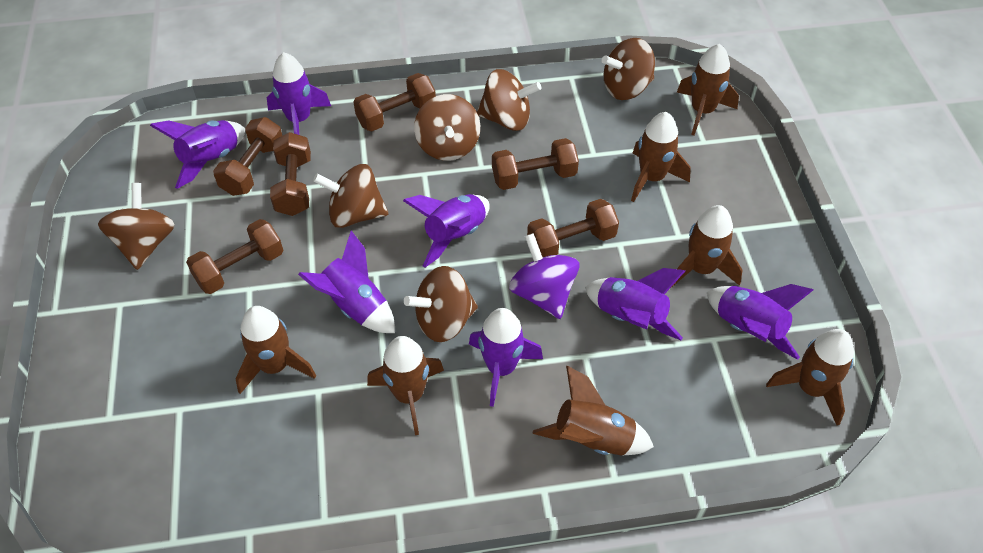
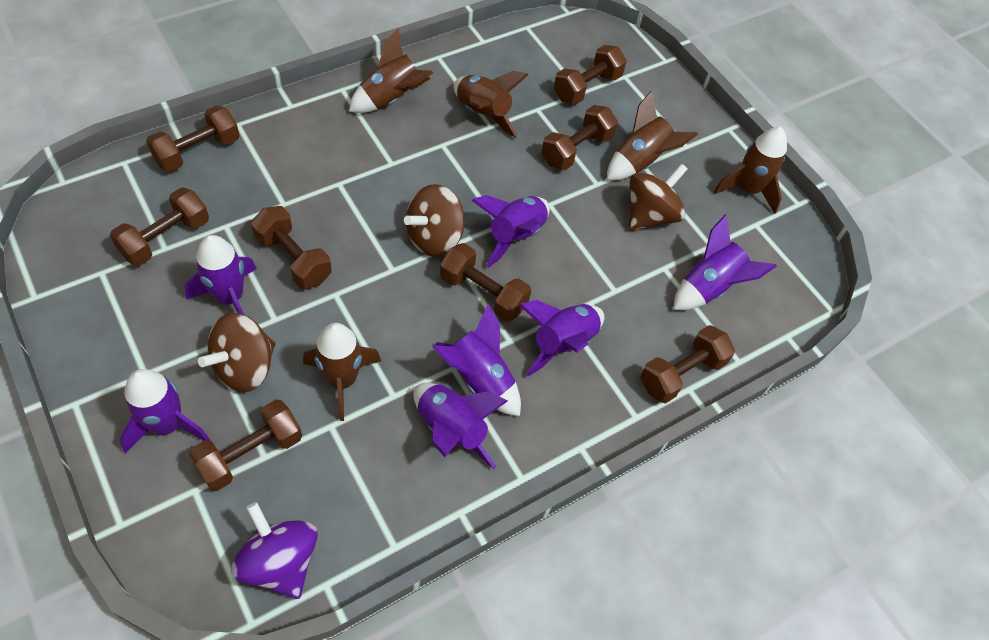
brown dumbbell: 6 -> 8
brown rocket: 7 -> 5
brown spinning top: 6 -> 3

